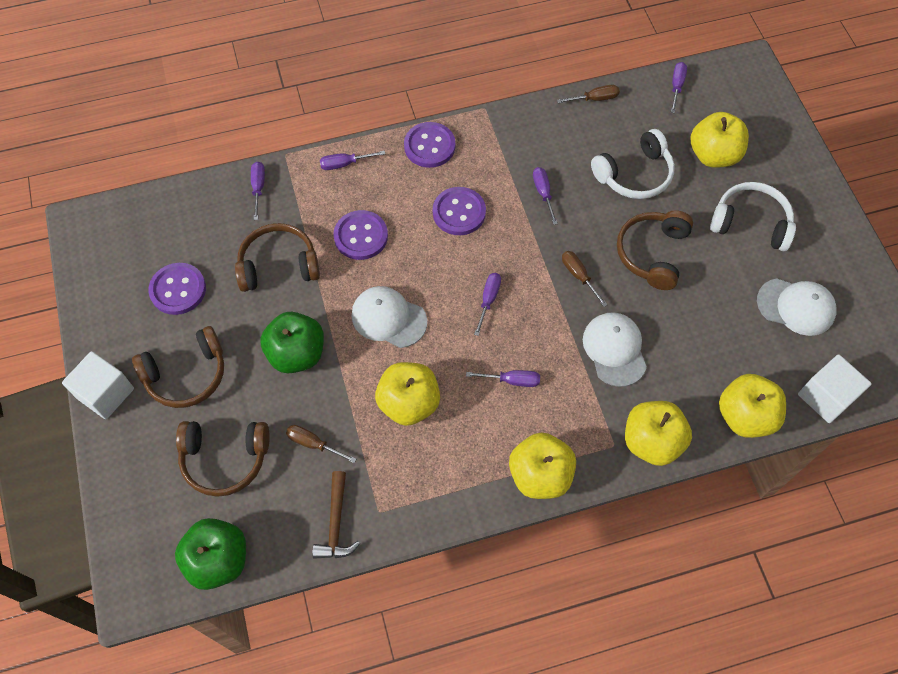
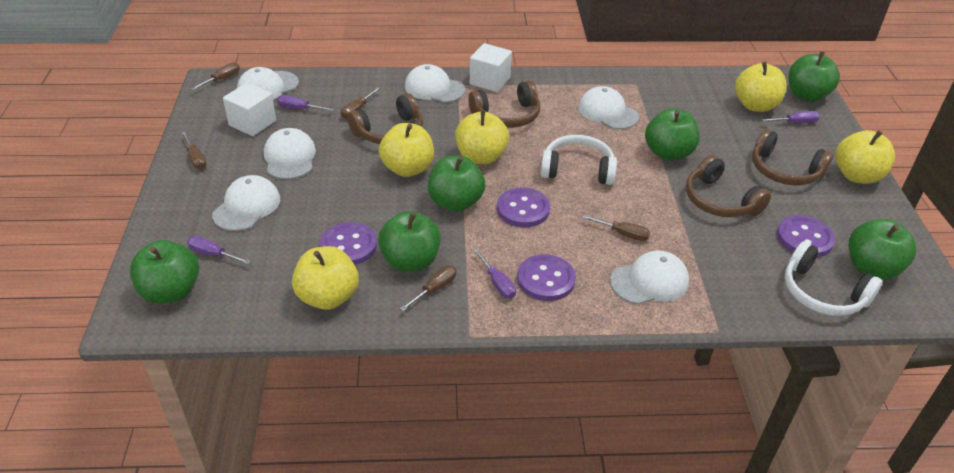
brown hammer: 1 -> 0
brown screwdriver: 3 -> 5
green apple: 2 -> 6
purple screwdriver: 6 -> 4
white cap: 3 -> 6

